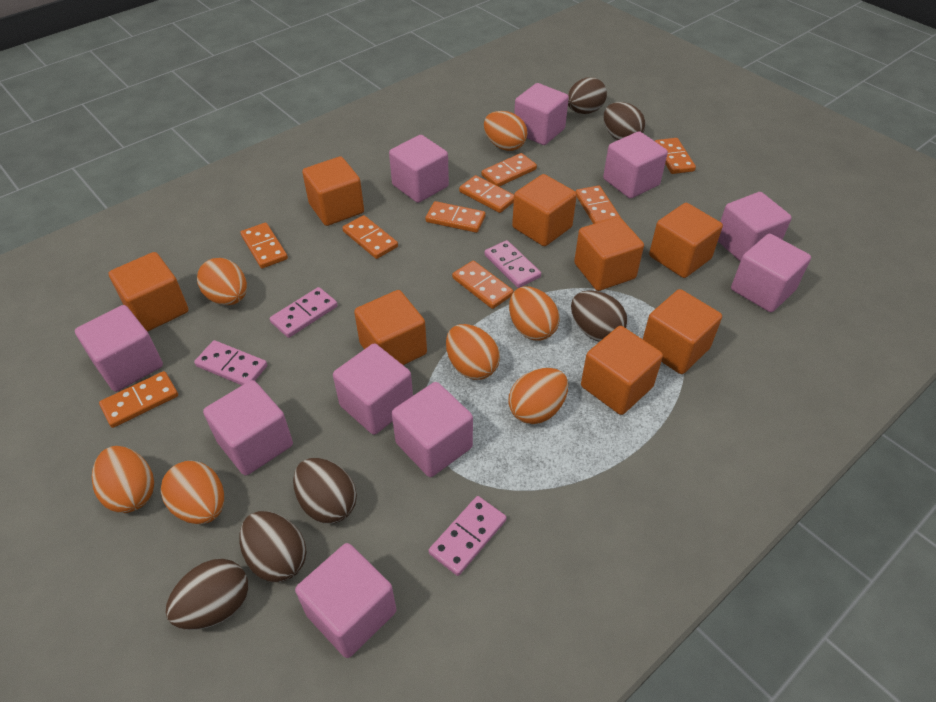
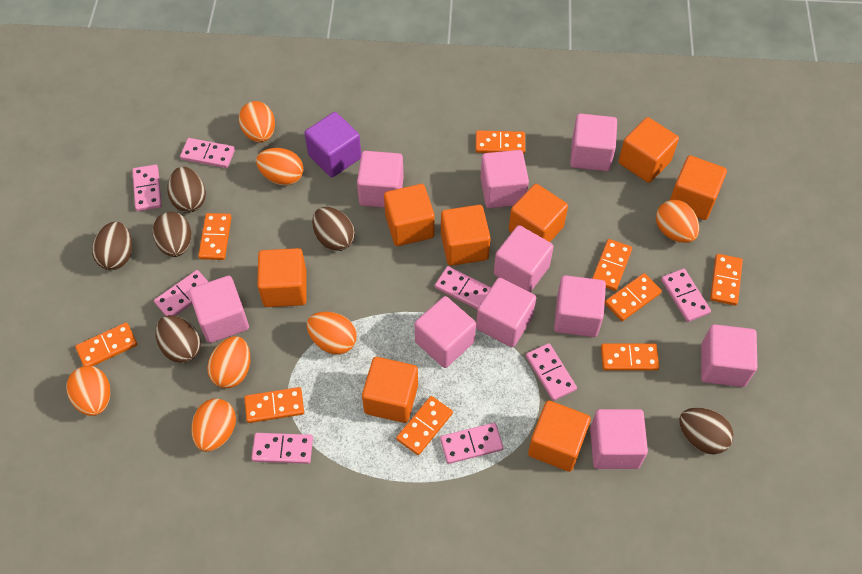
pink domino: 4 -> 8
purple cube: 0 -> 1

